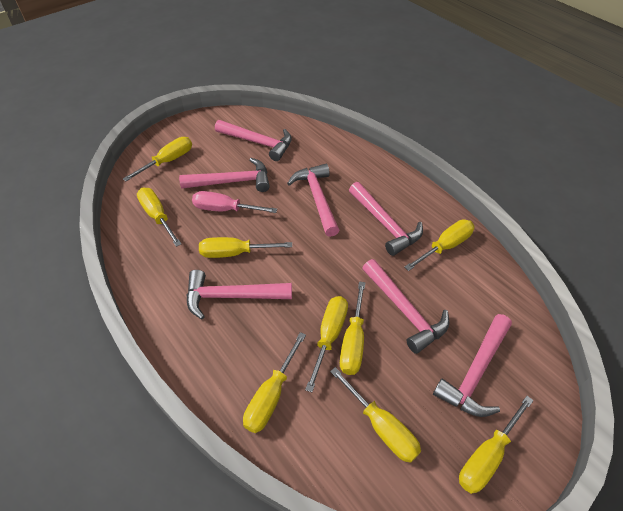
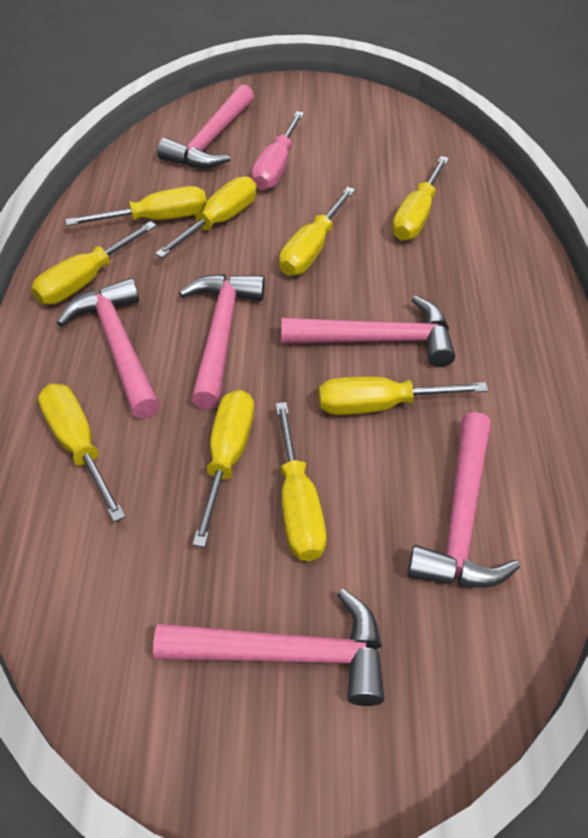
pink hammer: 7 -> 6

